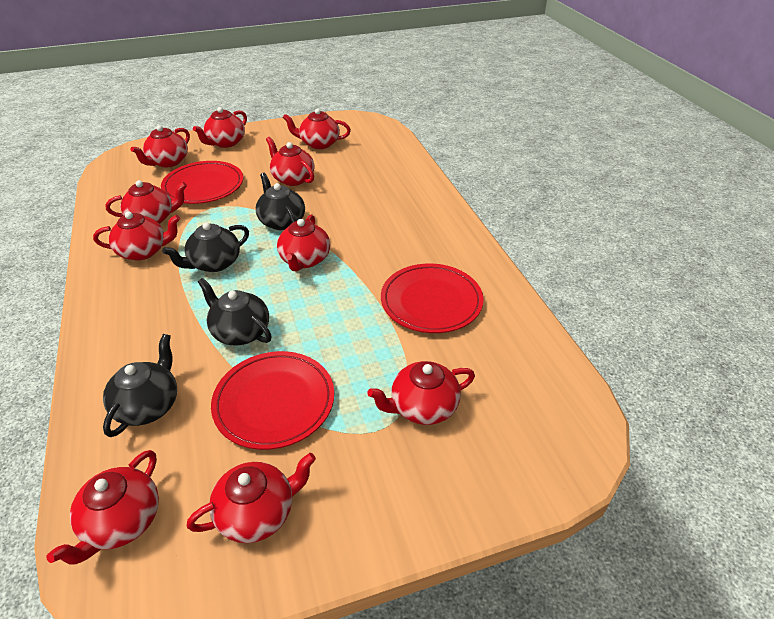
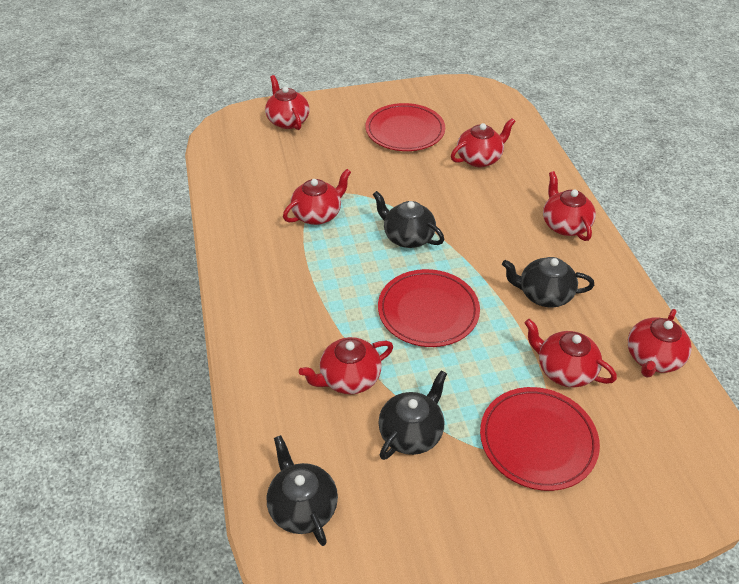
red teapot: 10 -> 7

